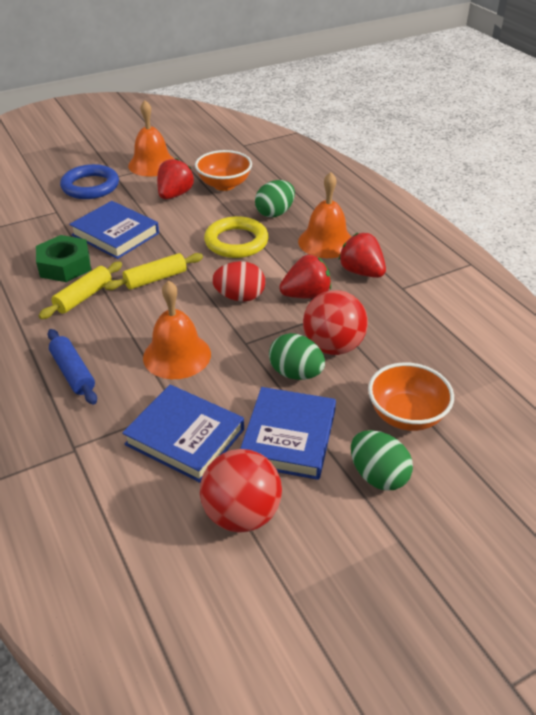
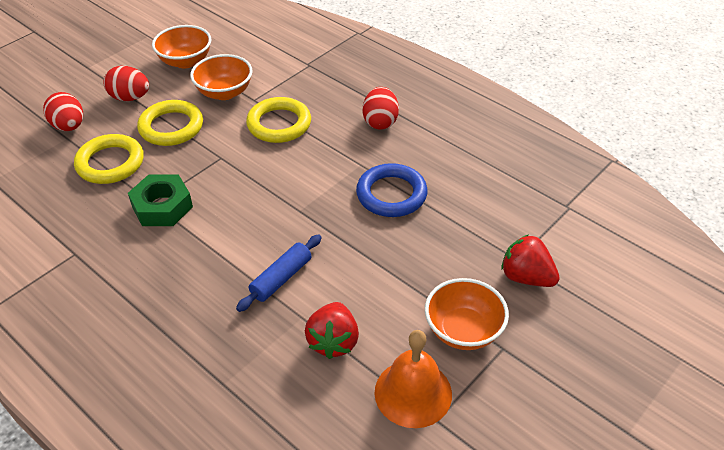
blue book: 3 -> 0
green egg: 3 -> 0
orange bell: 3 -> 1
orange bowl: 2 -> 3
red ball: 2 -> 0
red egg: 1 -> 3
red strawberry: 3 -> 2
yellow ring: 1 -> 3
yellow rolling pin: 2 -> 0

